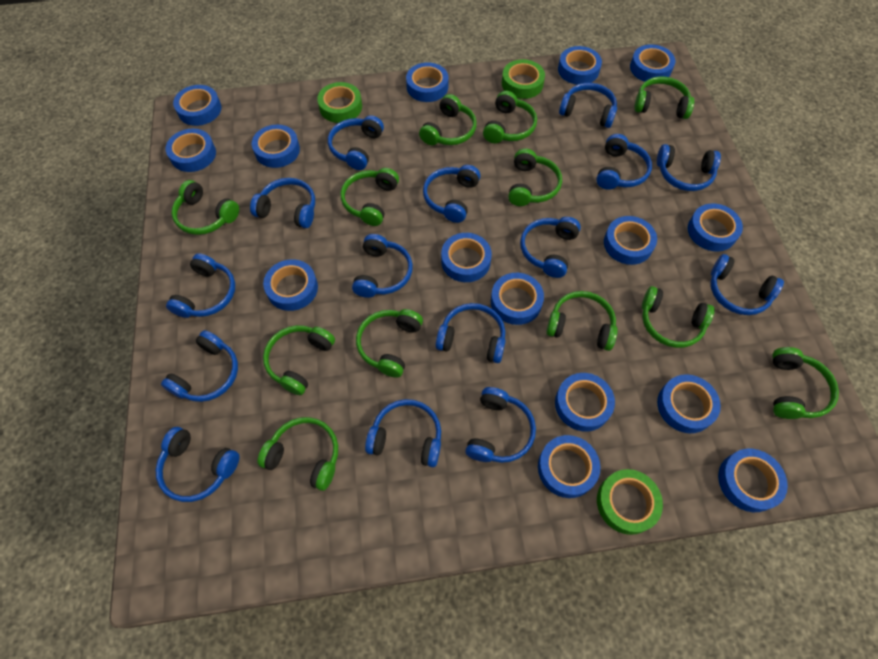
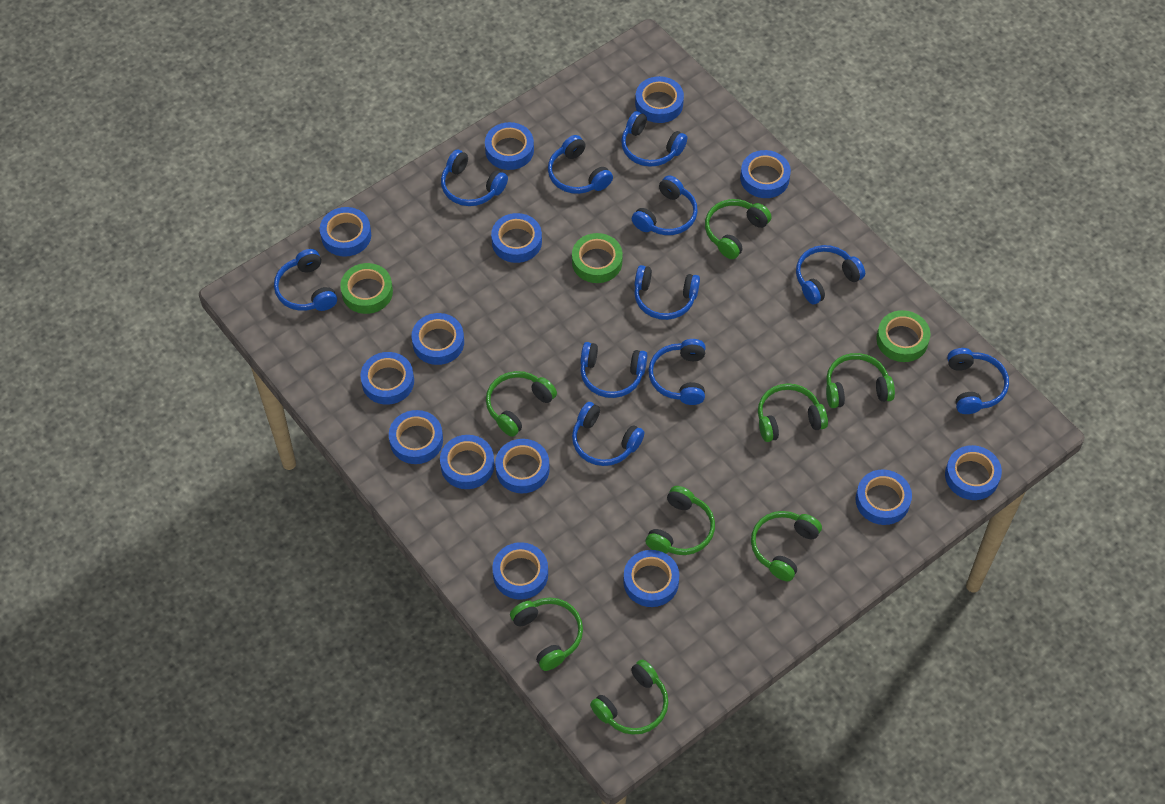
blue headphones: 15 -> 11
blue tape: 15 -> 14
green headphones: 12 -> 8

